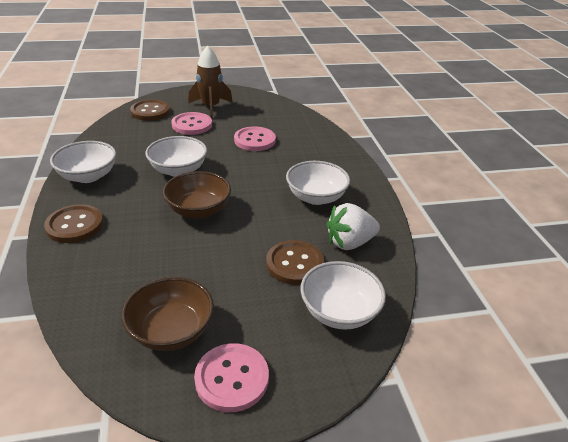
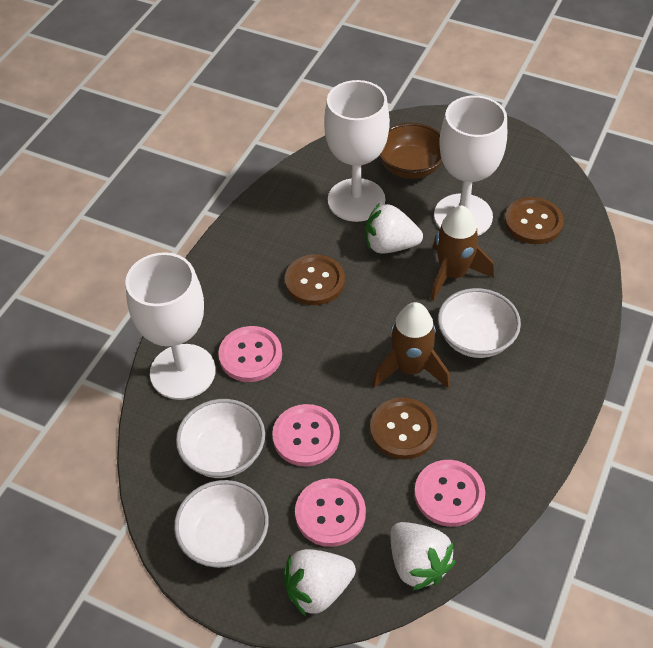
brown bowl: 2 -> 1
brown rocket: 1 -> 2
pink button: 3 -> 4
white bowl: 4 -> 3
white goblet: 0 -> 3
white strawberry: 1 -> 3

